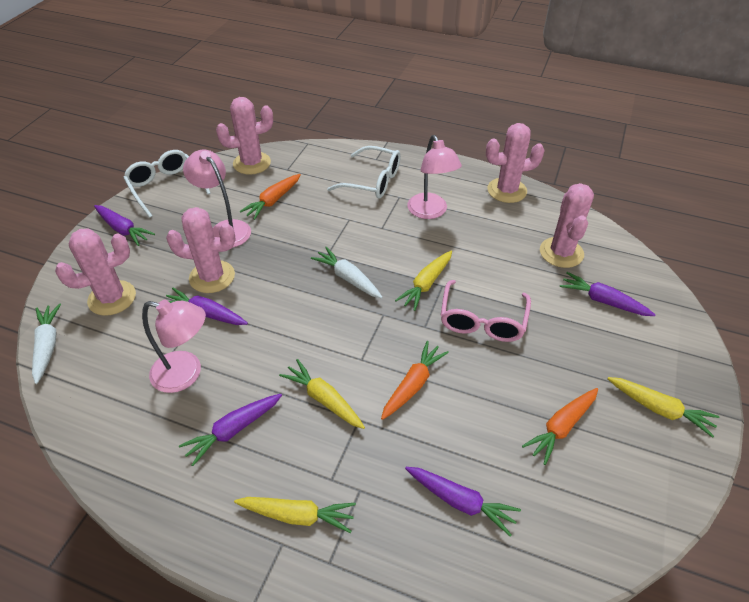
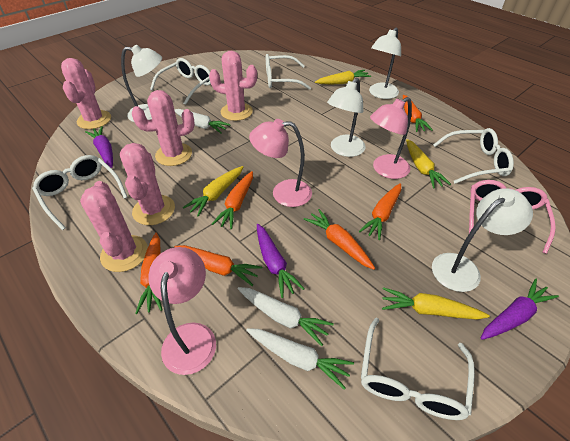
orange carrot: 3 -> 6
purple carrot: 5 -> 3
white carrot: 2 -> 3
white glasses: 2 -> 5
white lamp: 0 -> 4

